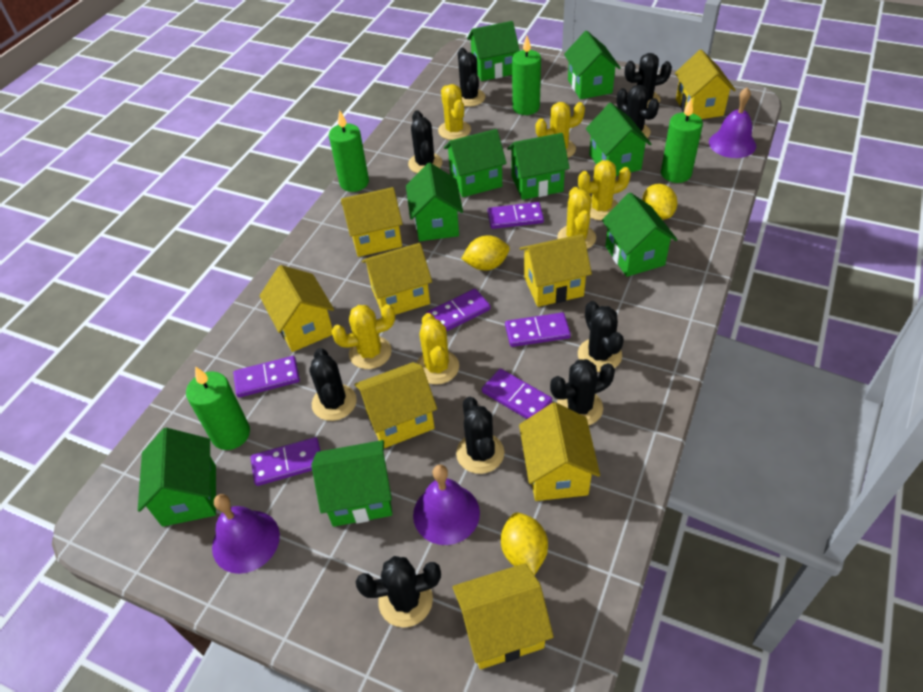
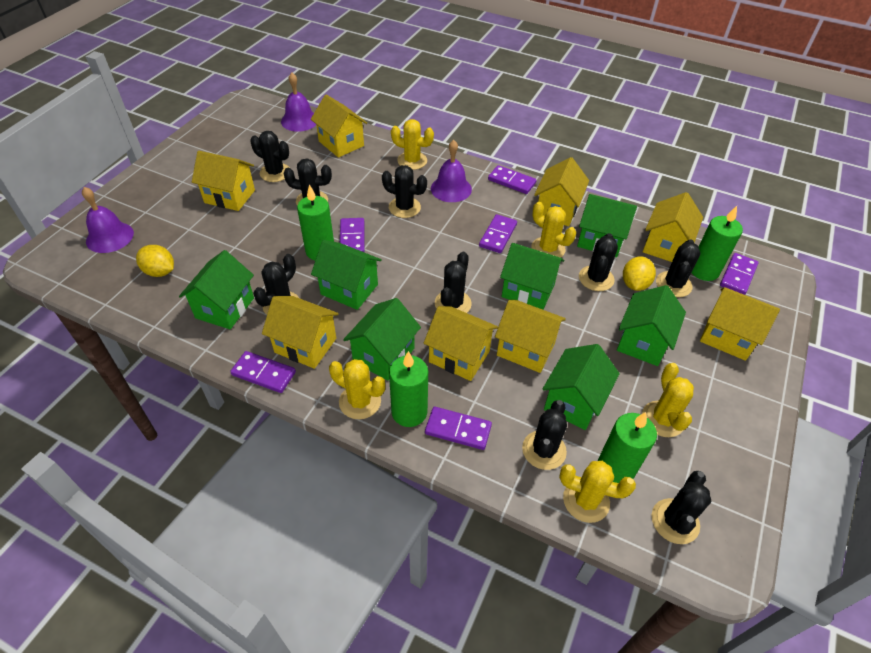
green house: 9 -> 7
yellow cactus: 6 -> 5
yellow lemon: 3 -> 2

